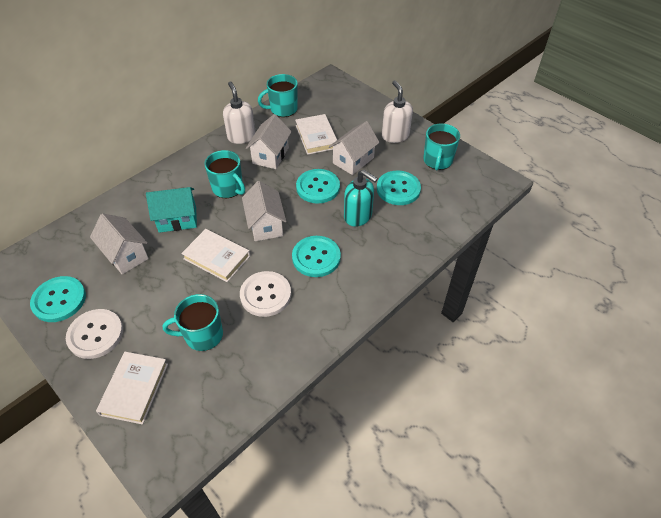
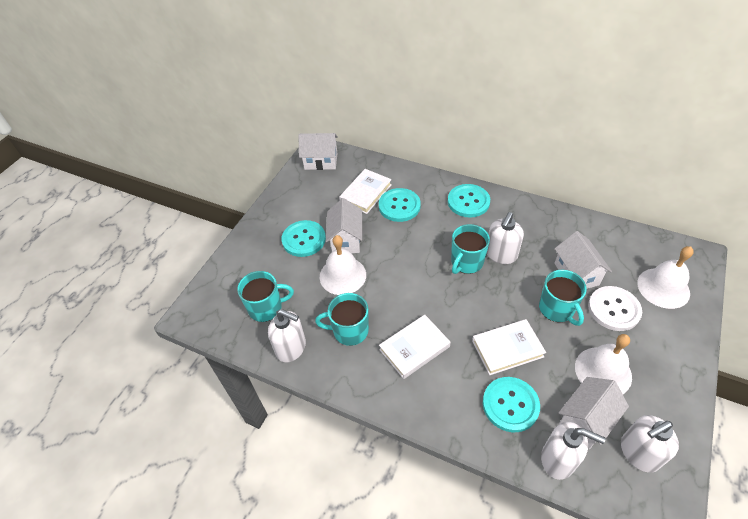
turquoise house: 1 -> 0
turquoise soap dispenser: 1 -> 0
white bell: 0 -> 3
white button: 2 -> 1
white soap dispenser: 2 -> 4

